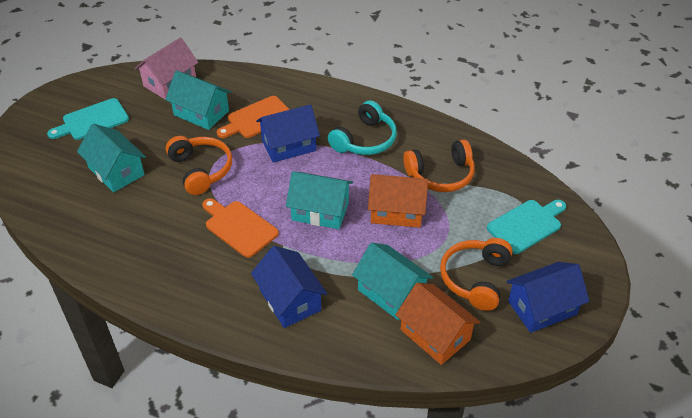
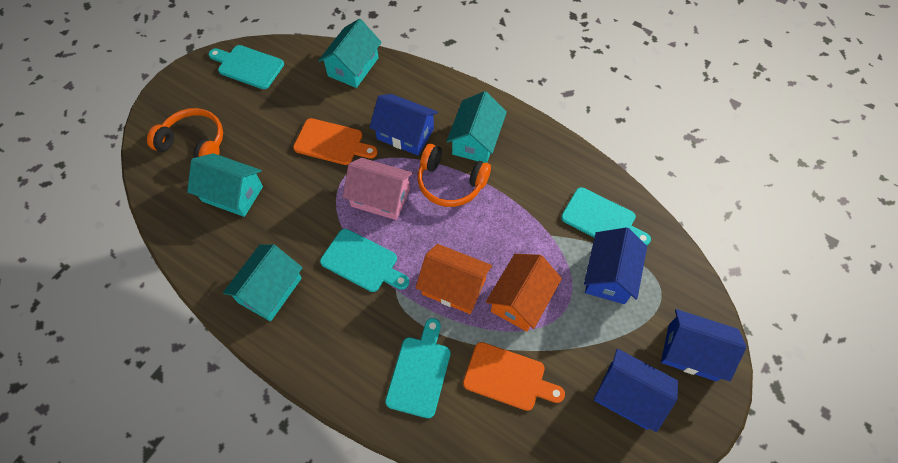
blue house: 3 -> 4
orange headphones: 3 -> 2
turquoise cutting board: 2 -> 4
turquoise headphones: 1 -> 0

